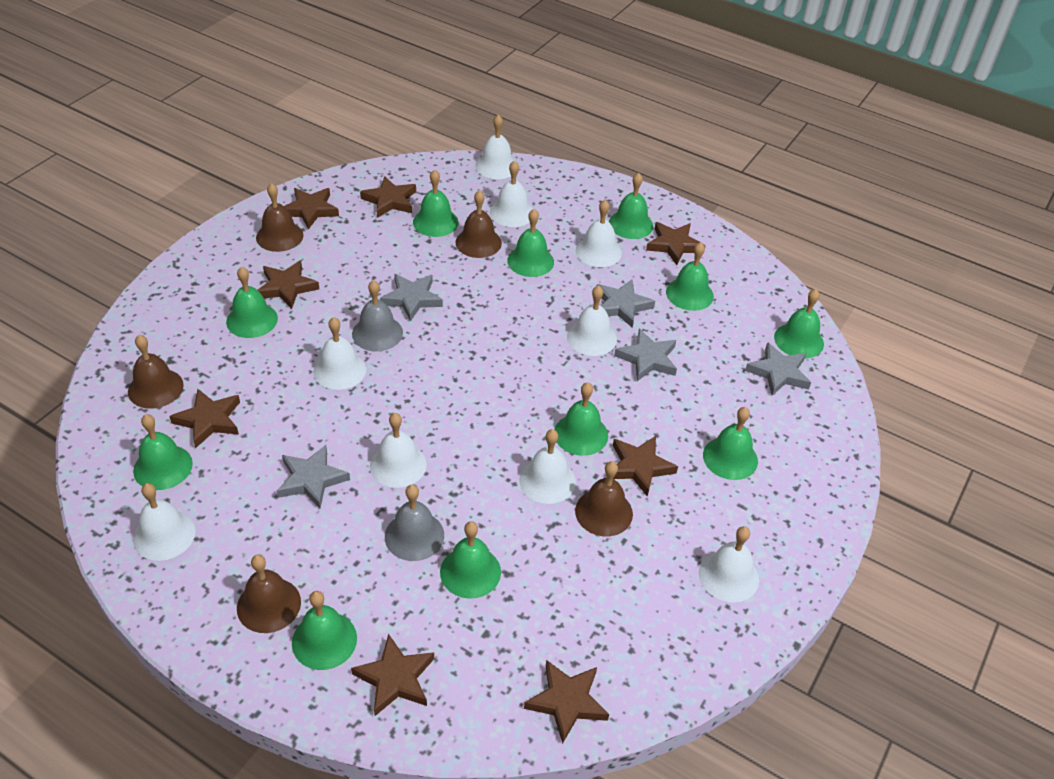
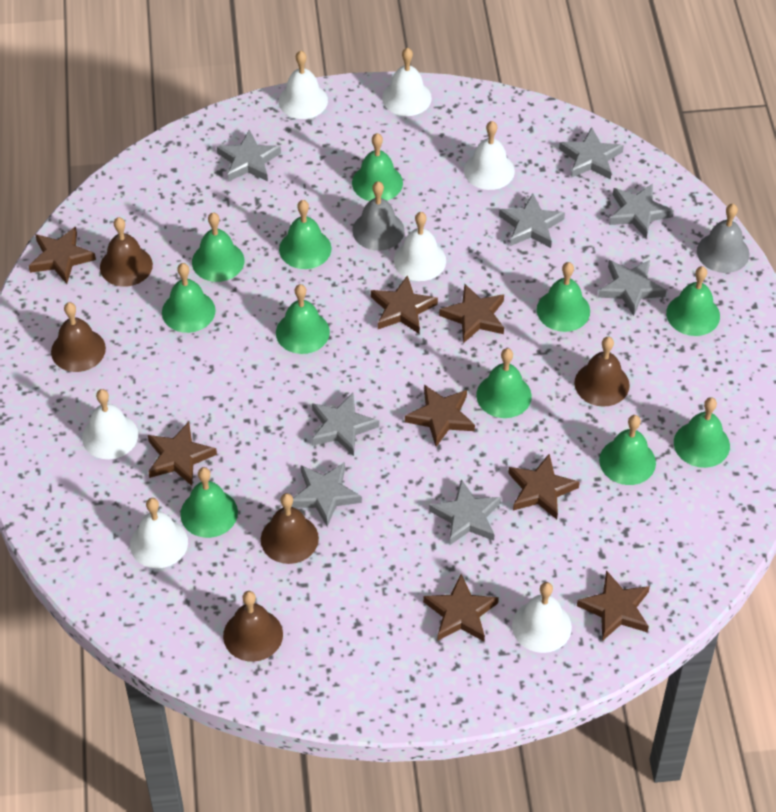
grey star: 5 -> 8
white bell: 9 -> 7

